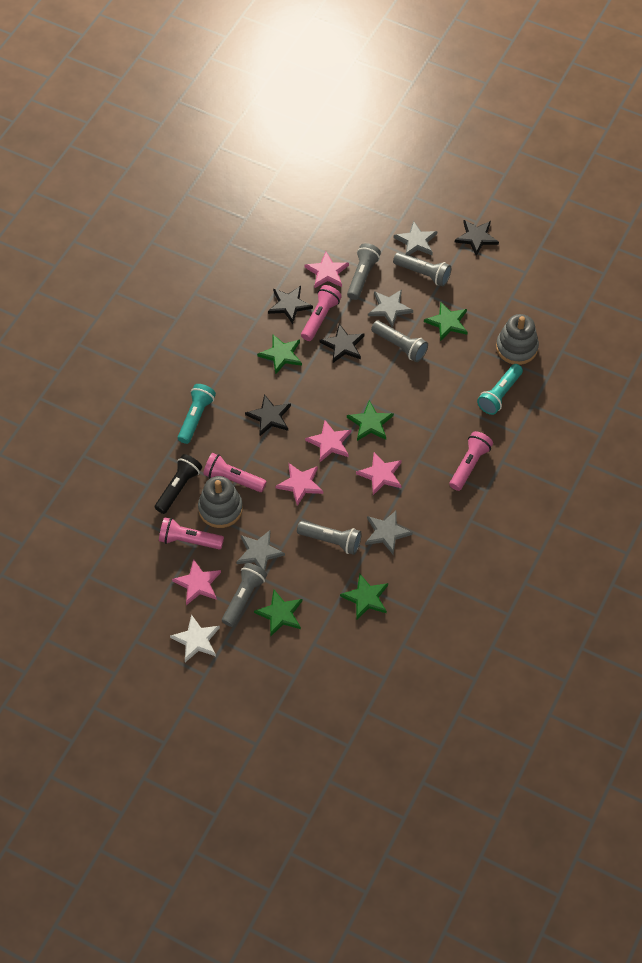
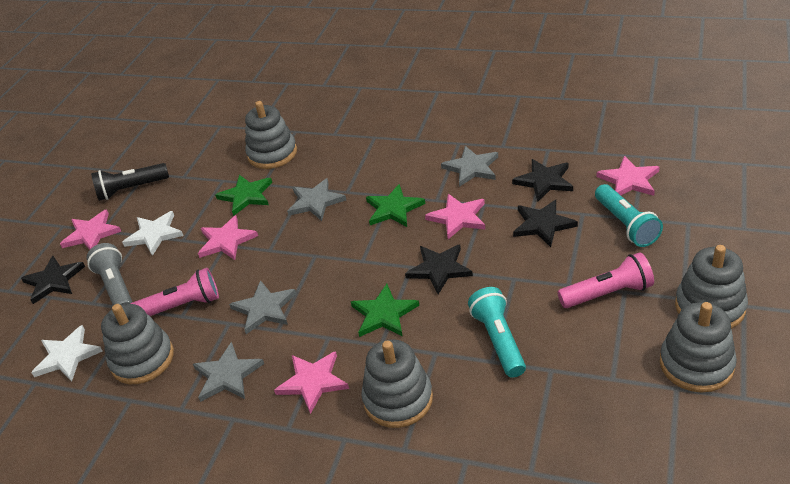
green star: 5 -> 3
grey flashlight: 5 -> 1
grey stacking toy: 2 -> 5
pink flashlight: 4 -> 2
white star: 1 -> 2

